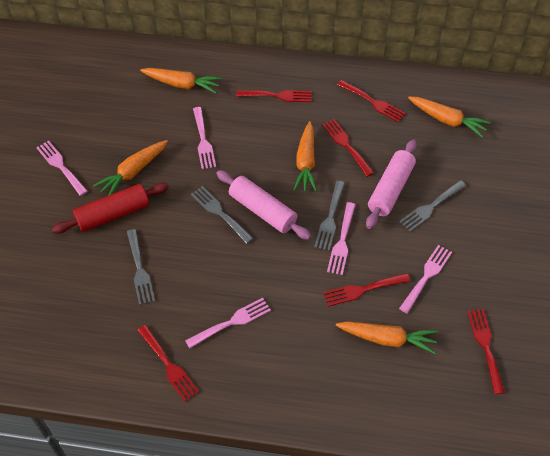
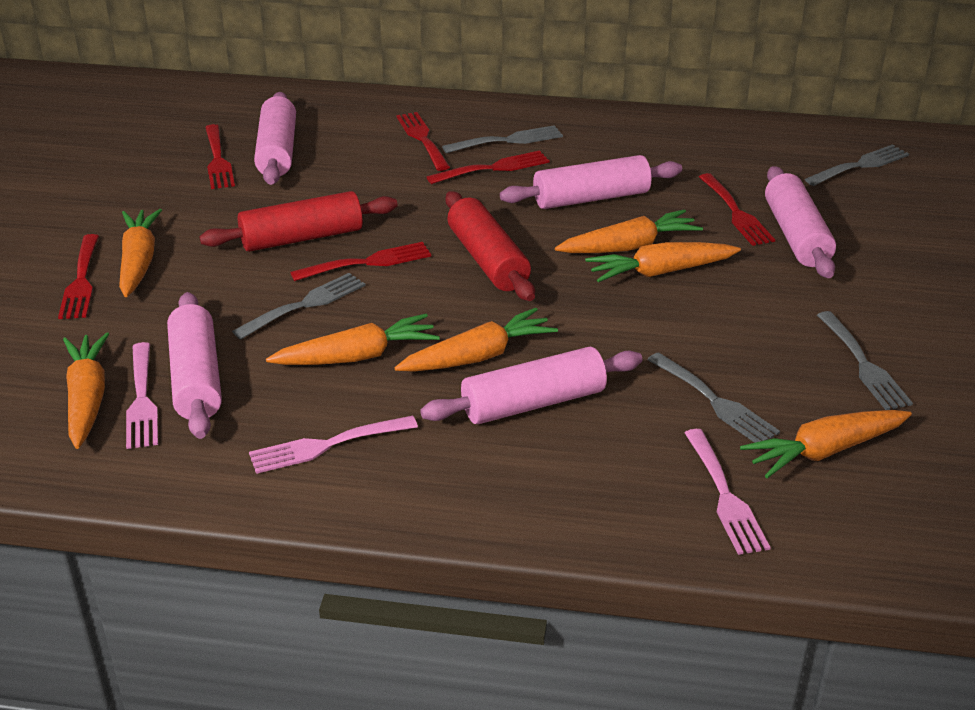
grey fork: 4 -> 5
orange carrot: 5 -> 7
pink fork: 5 -> 3
pink rolling pin: 2 -> 5
red rolling pin: 1 -> 2

